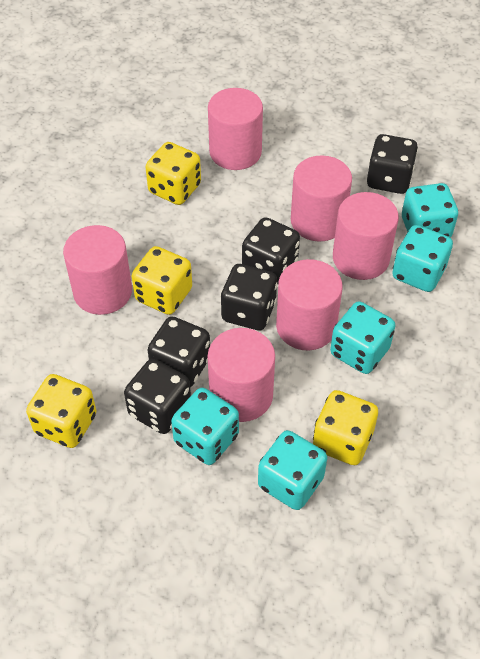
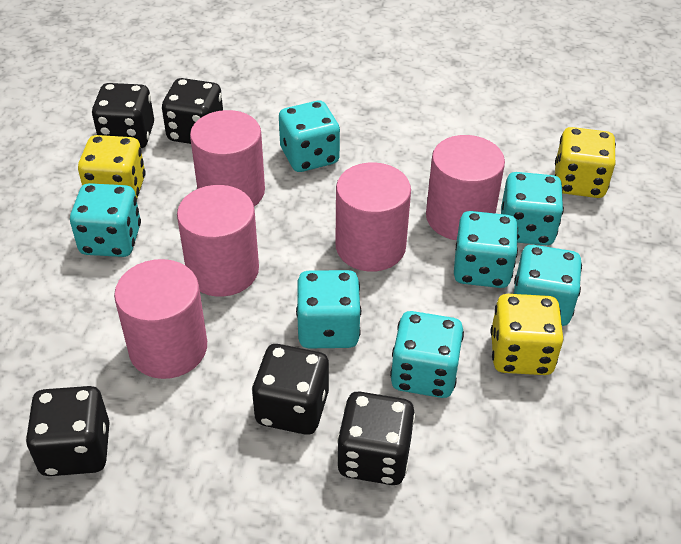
pink cylinder: 6 -> 5
turquoise dice: 5 -> 7
yellow dice: 4 -> 3

